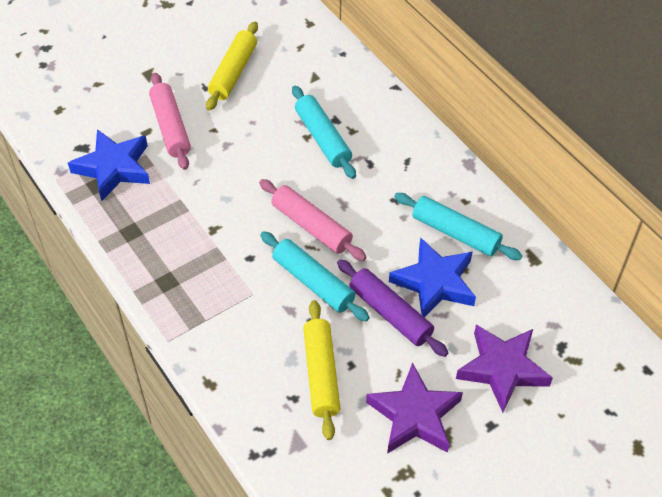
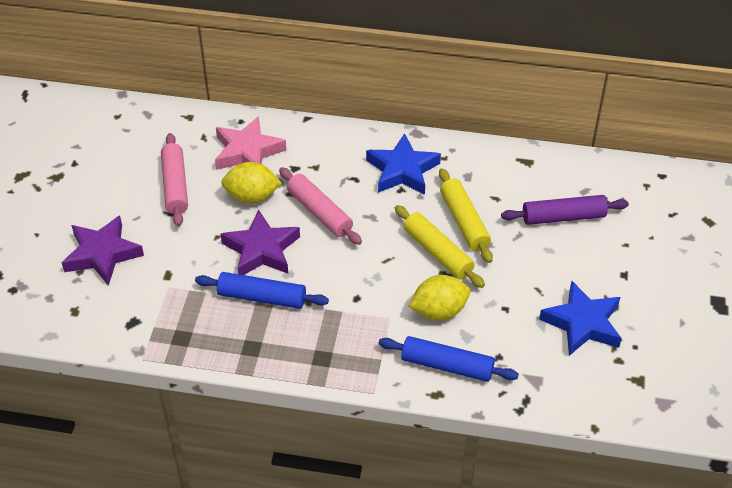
blue rolling pin: 0 -> 2
pink star: 0 -> 1
turquoise rolling pin: 3 -> 0
yellow lemon: 0 -> 2

